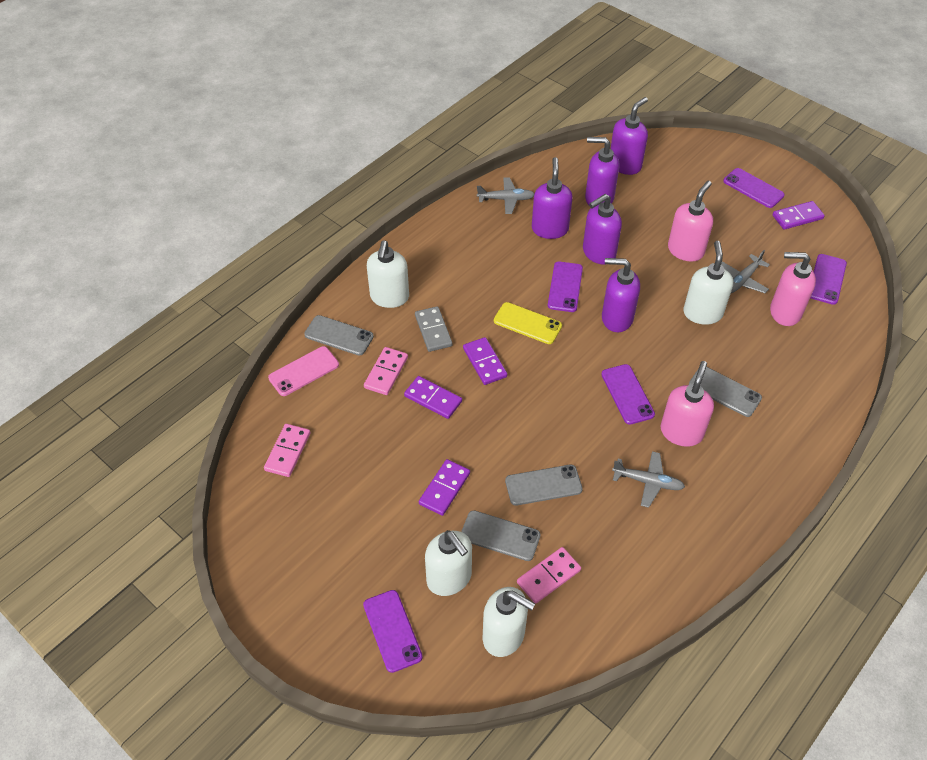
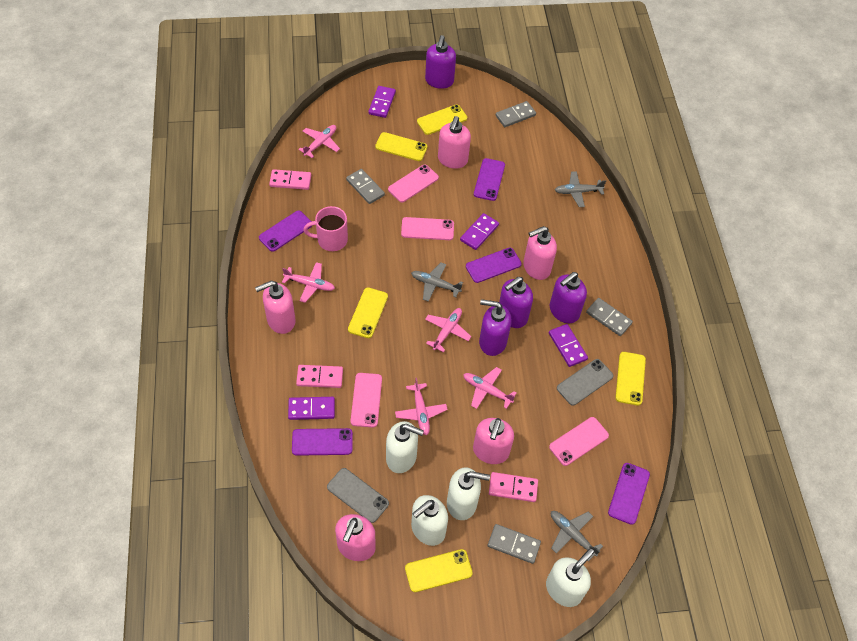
grey domino: 1 -> 4
grey phone: 4 -> 2
pink mug: 0 -> 1
pink phone: 1 -> 4
pink plane: 0 -> 5
pink soap dispenser: 3 -> 5
purple soap dispenser: 5 -> 4
yellow phone: 1 -> 5

